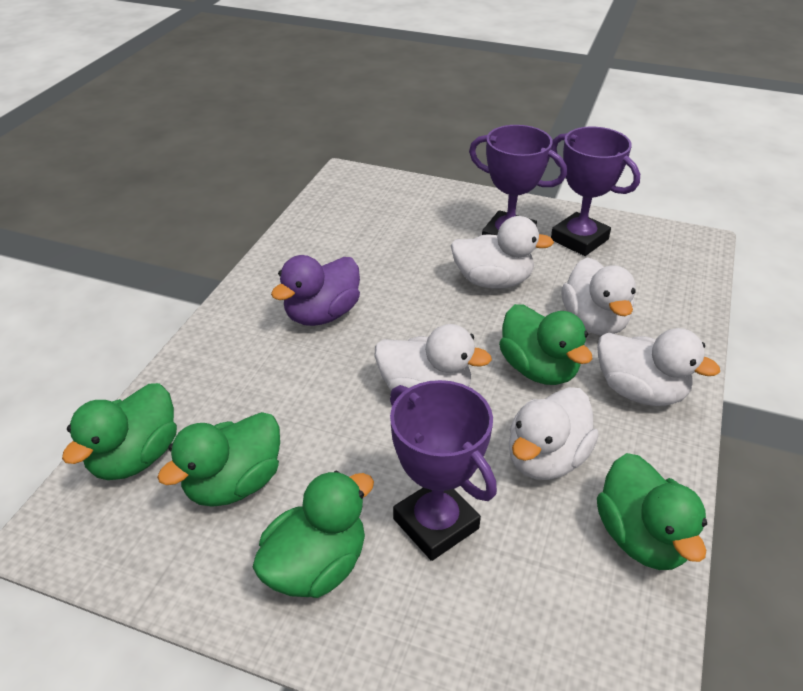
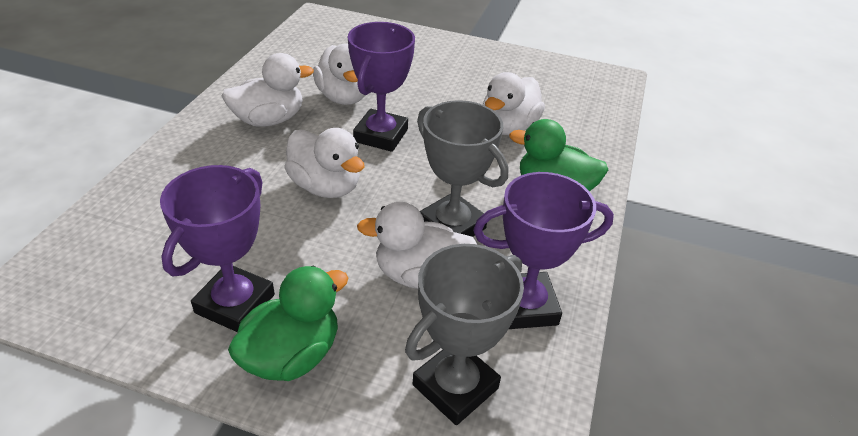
green duck: 5 -> 2
grey trophy: 0 -> 2
purple duck: 1 -> 0

